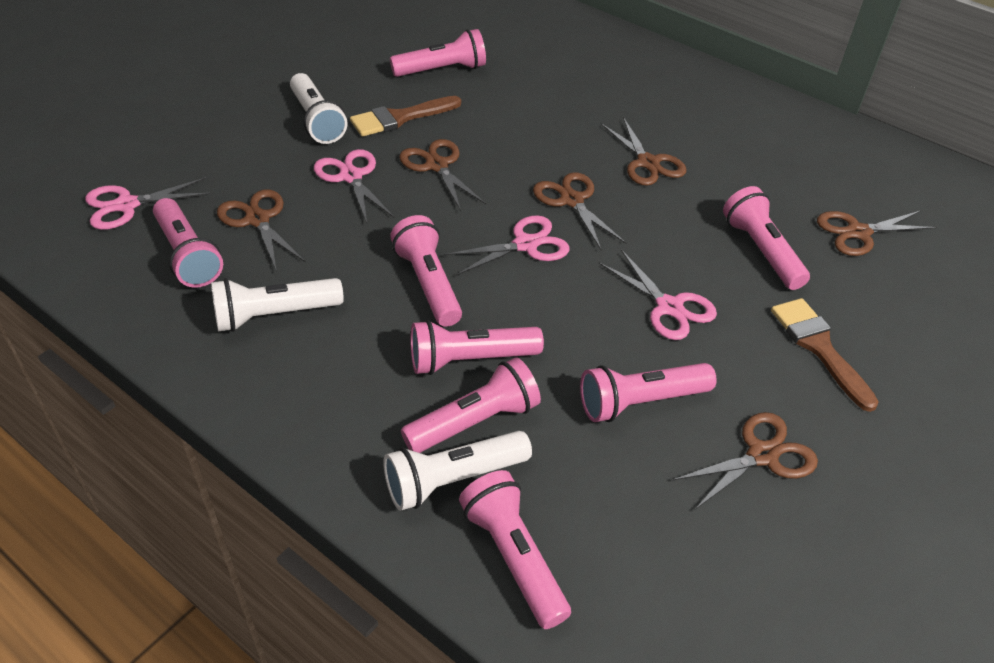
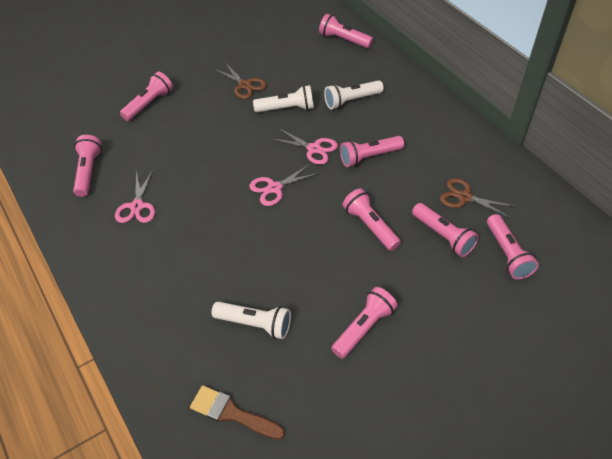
brown brush: 2 -> 1
brown scissors: 6 -> 2
pink scissors: 4 -> 3

